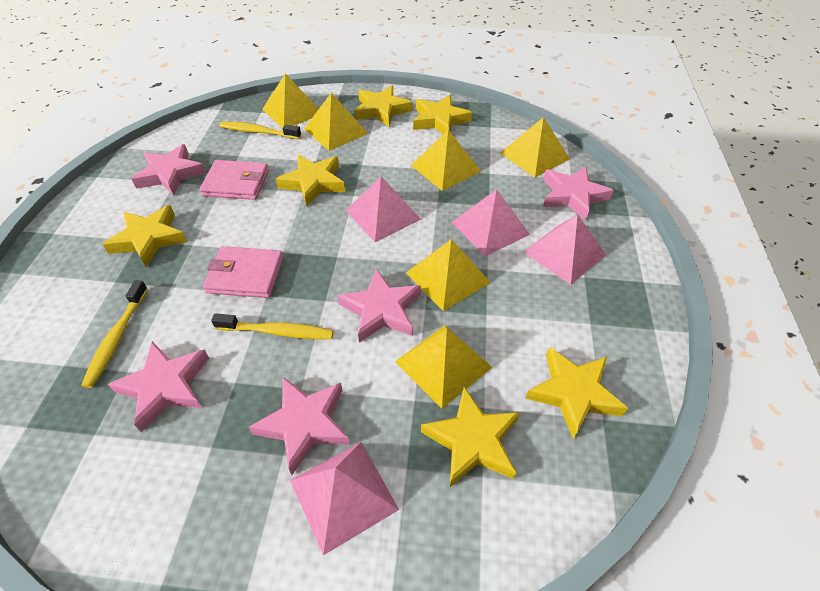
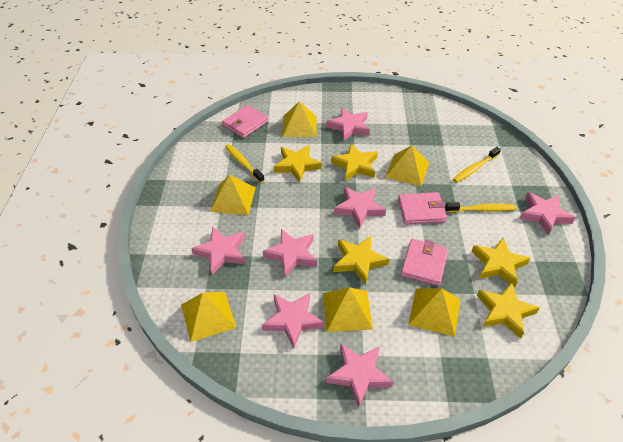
pink pyramid: 4 -> 0
pink star: 5 -> 7
pink wallet: 2 -> 3
yellow star: 6 -> 5

